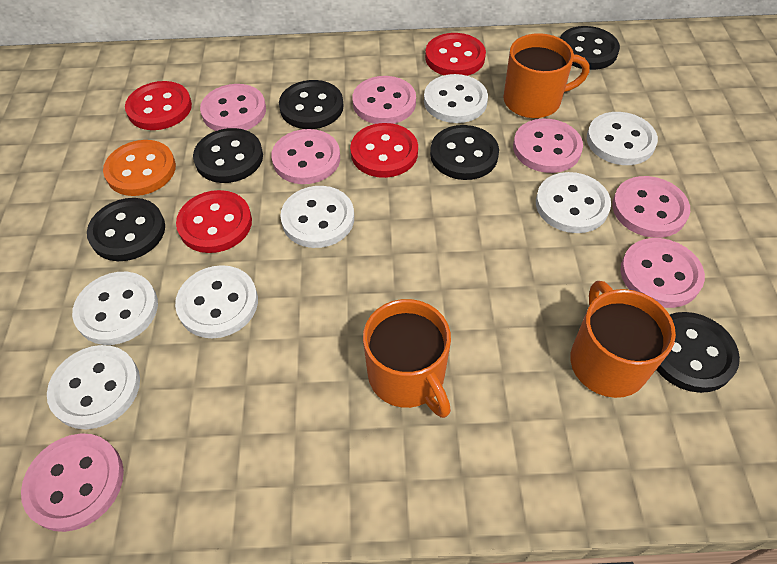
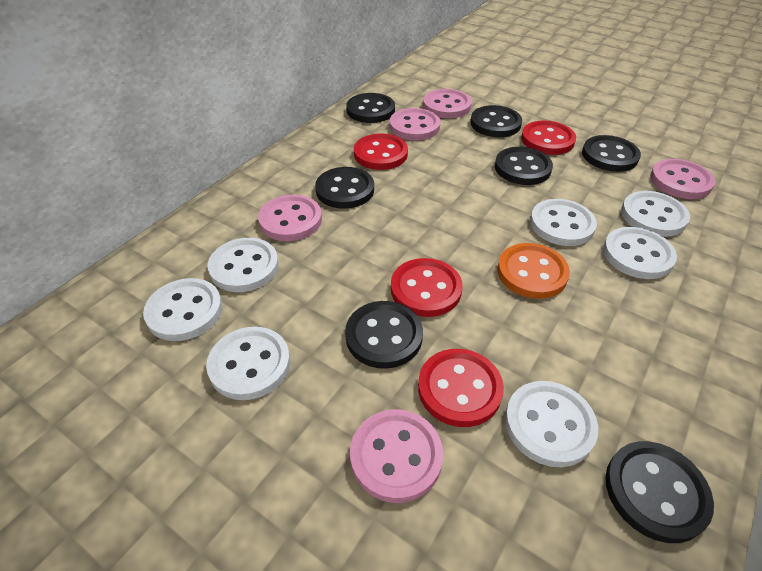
black button: 6 -> 7
orange mug: 3 -> 0
pink button: 7 -> 5

